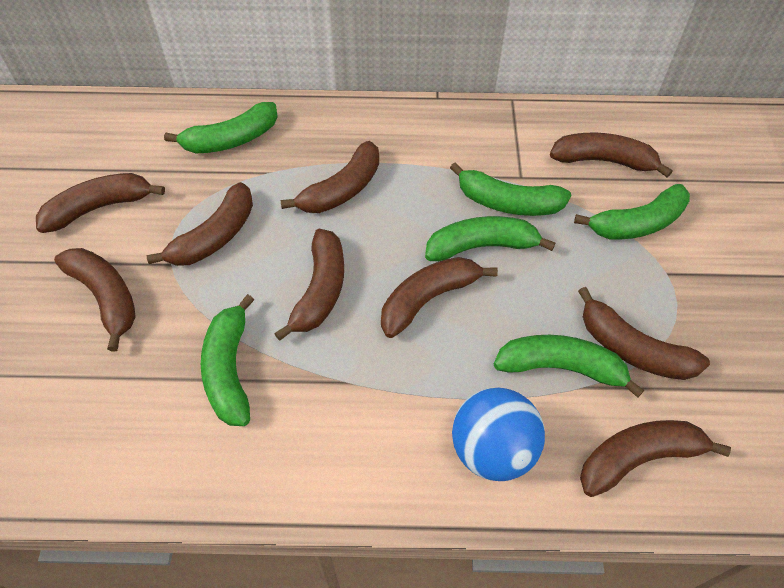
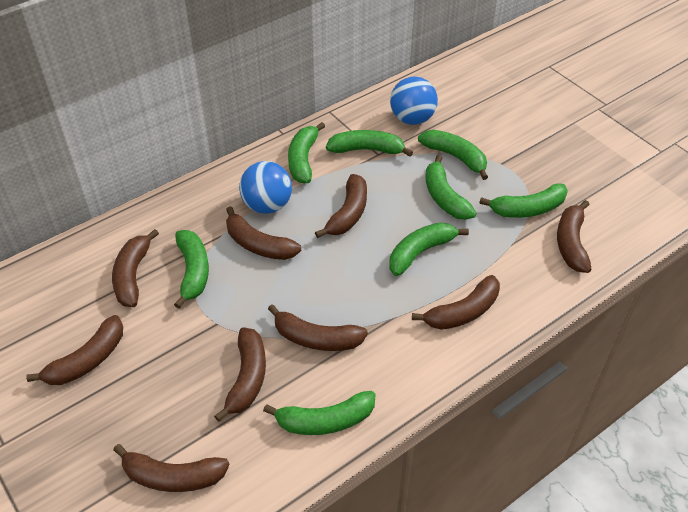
blue ball: 1 -> 2
green banana: 6 -> 8

